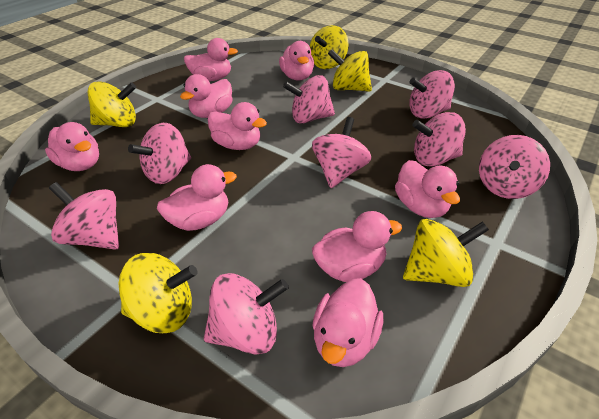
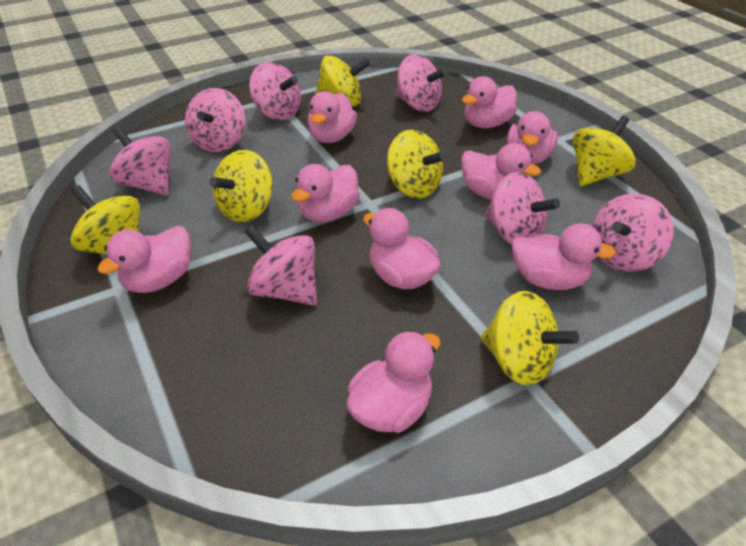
pink spinning top: 8 -> 7
yellow spinning top: 5 -> 6

